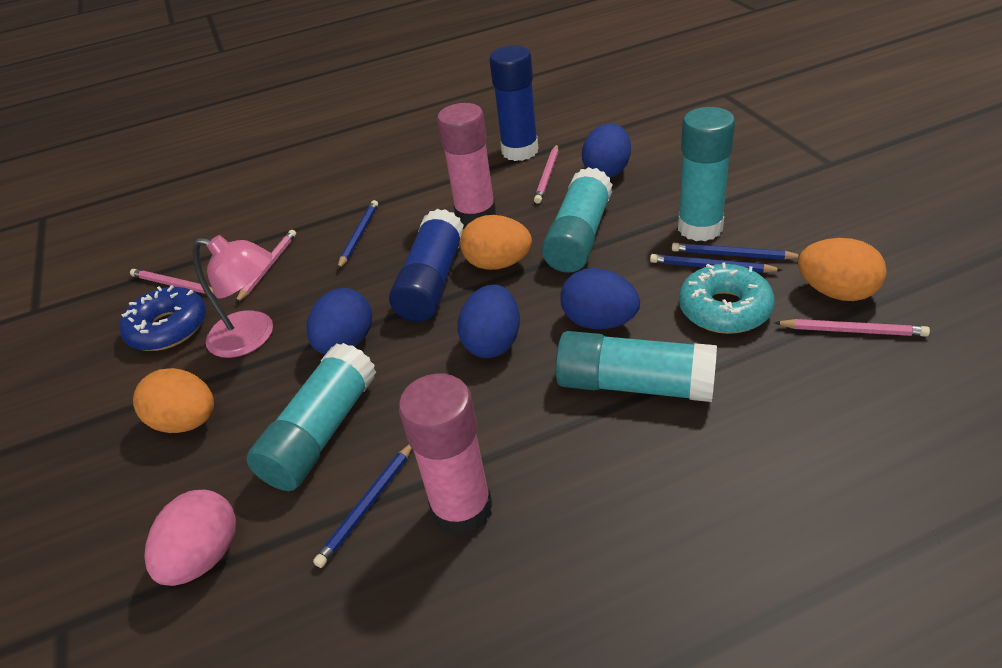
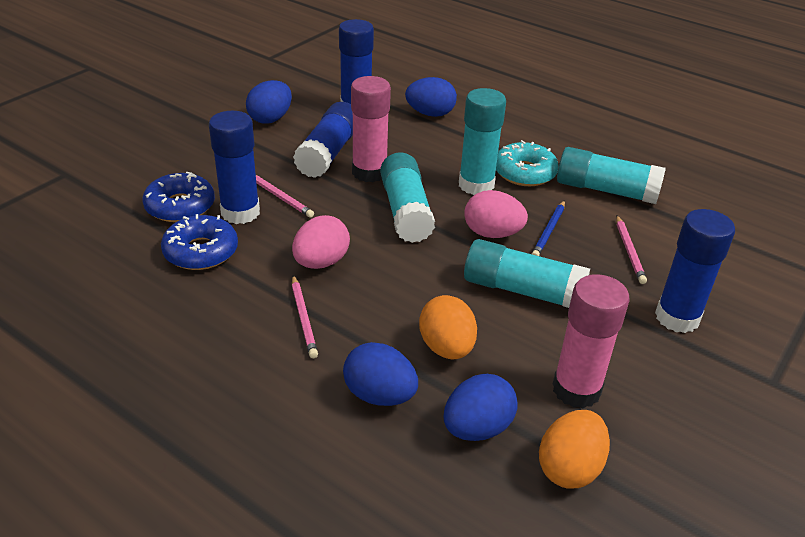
blue donut: 1 -> 2
blue glue stick: 2 -> 4
blue pencil: 4 -> 1
orange egg: 3 -> 2
pink egg: 1 -> 2
pink lamp: 1 -> 0
pink pencil: 4 -> 3

